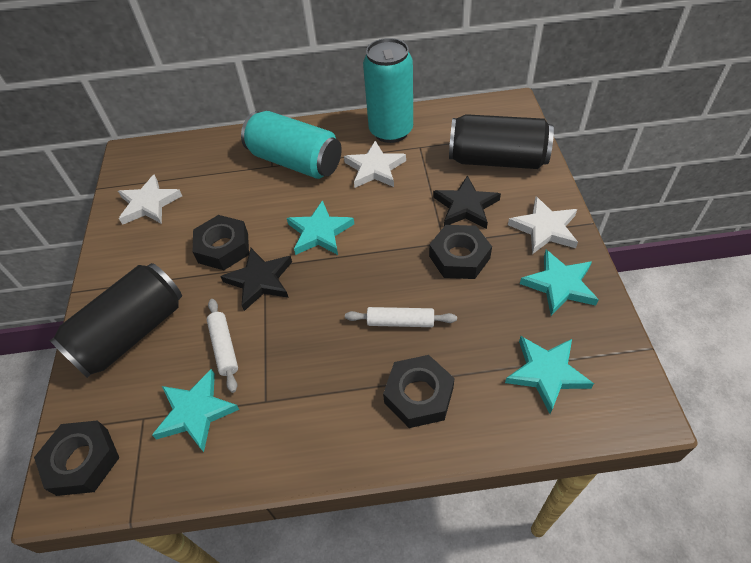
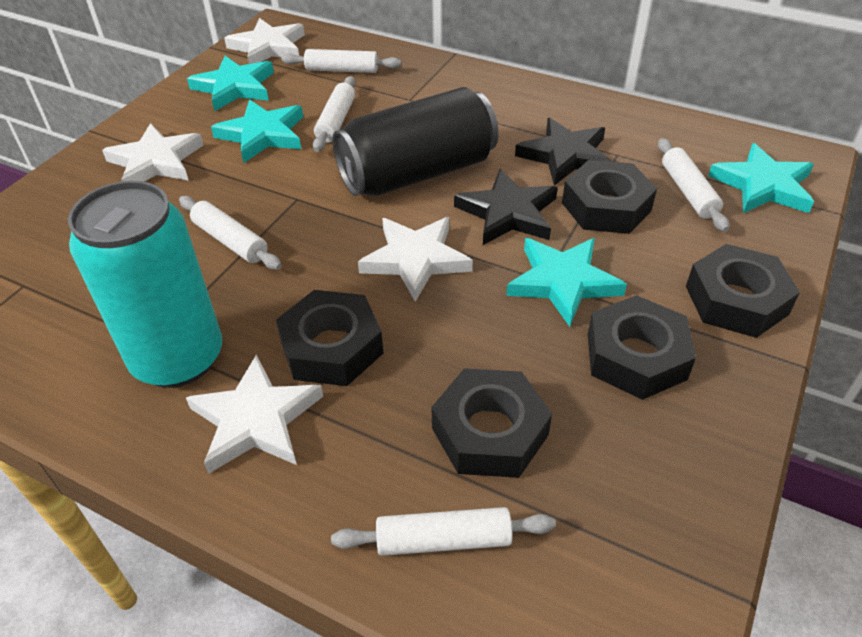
black can: 2 -> 1
black nut: 4 -> 5
turquoise can: 2 -> 1
white rolling pin: 2 -> 5
white star: 3 -> 4

